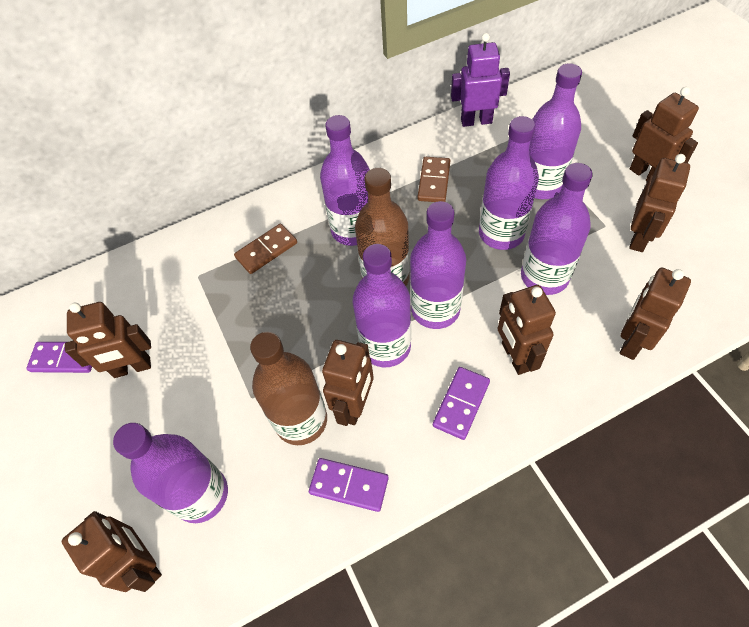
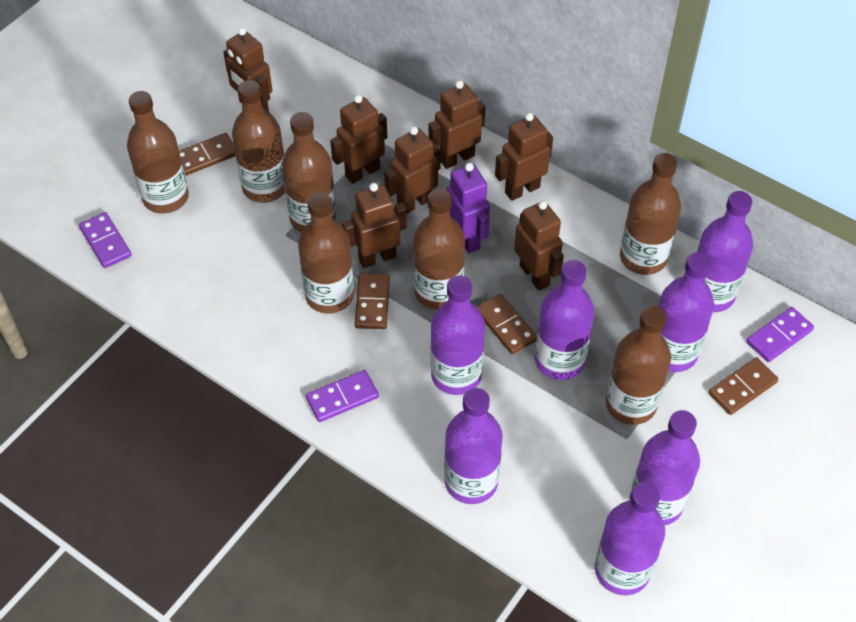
brown bottle: 2 -> 7
brown domino: 2 -> 4

